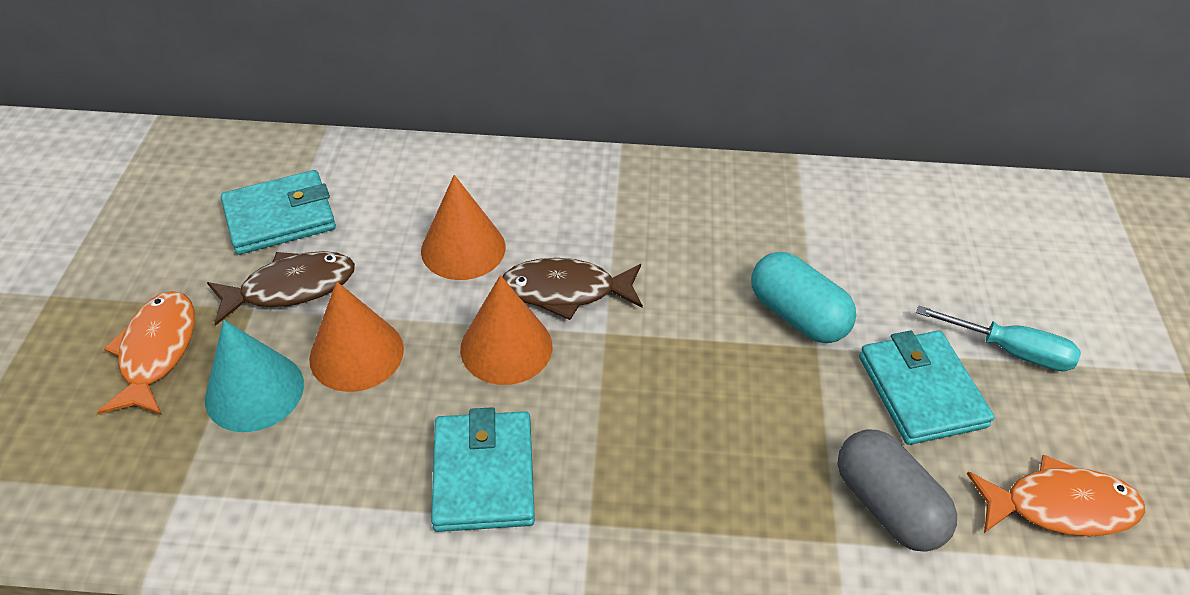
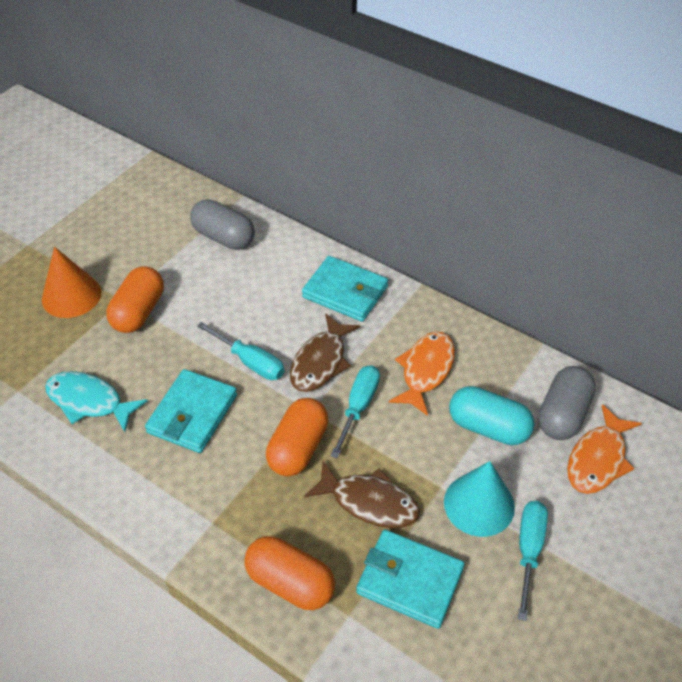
grey capsule: 1 -> 2
orange capsule: 0 -> 3
orange cone: 3 -> 1
turquoise fish: 0 -> 1
turquoise screwdriver: 1 -> 3

